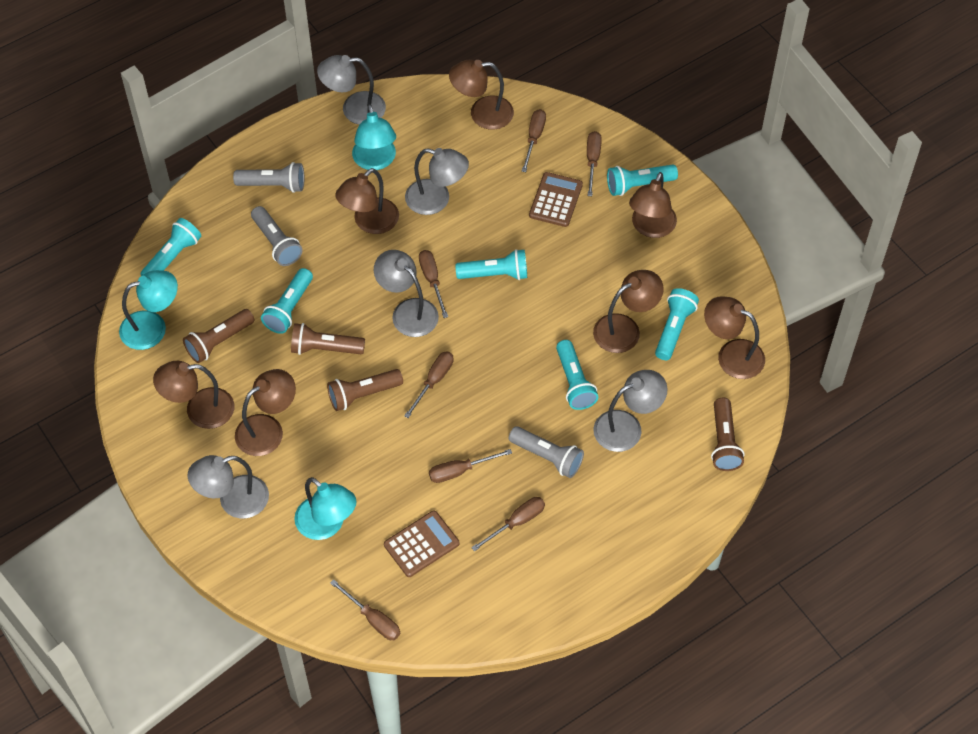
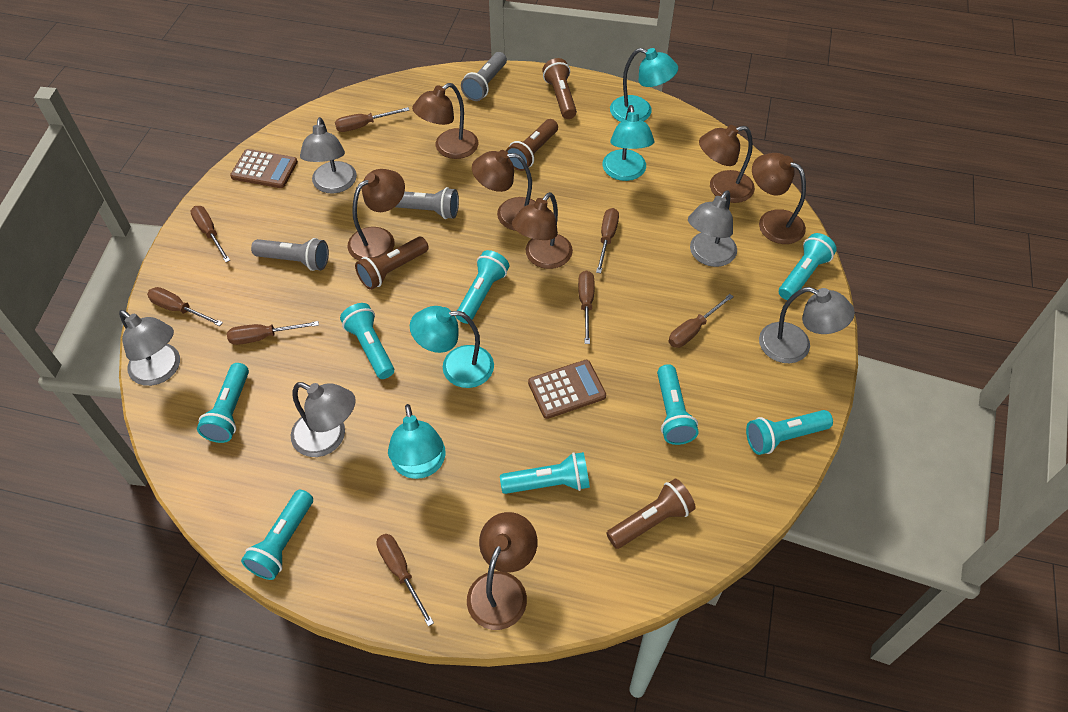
brown screwdriver: 7 -> 8
turquoise flashlight: 6 -> 8
turquoise lamp: 3 -> 4

